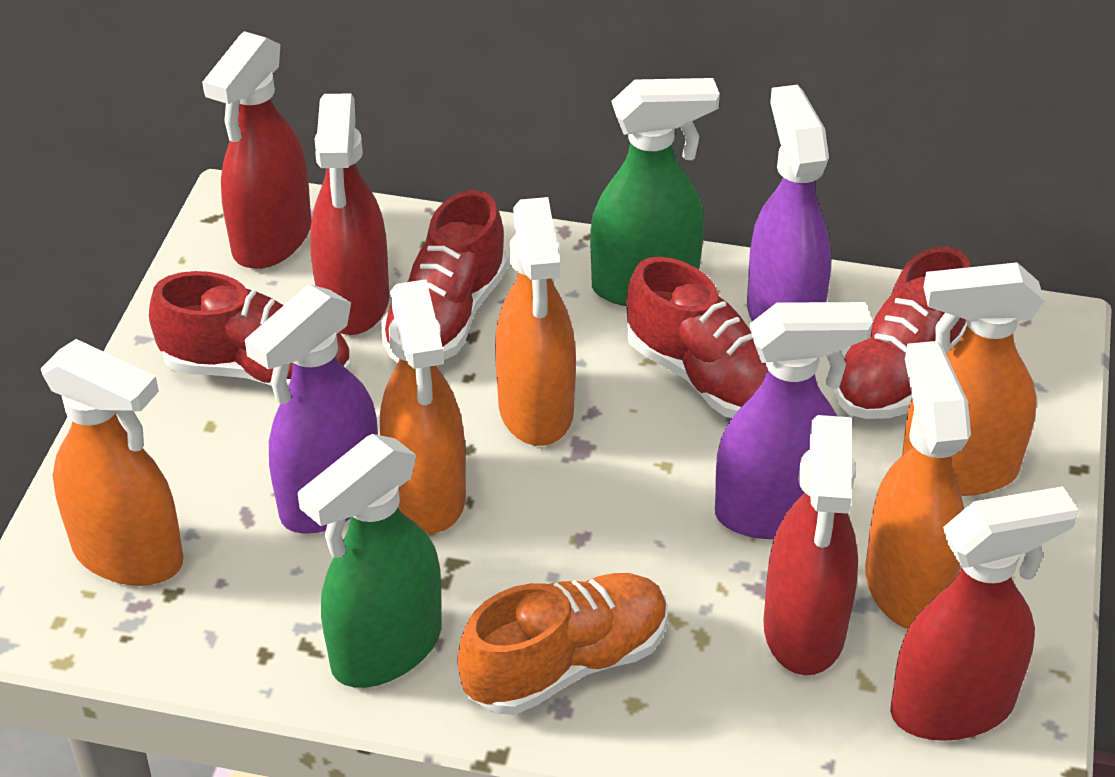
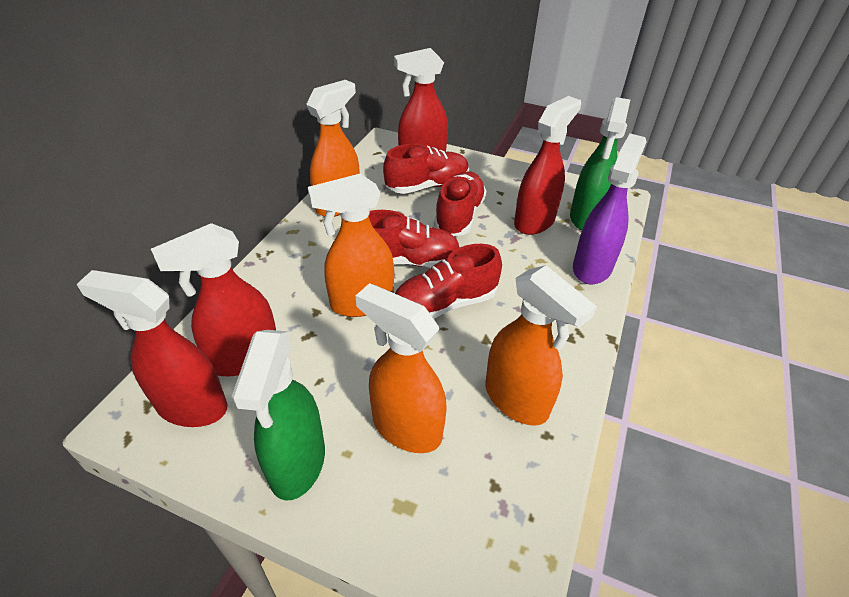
orange shoe: 1 -> 0
orange spray bottle: 5 -> 4
purple spray bottle: 3 -> 1

